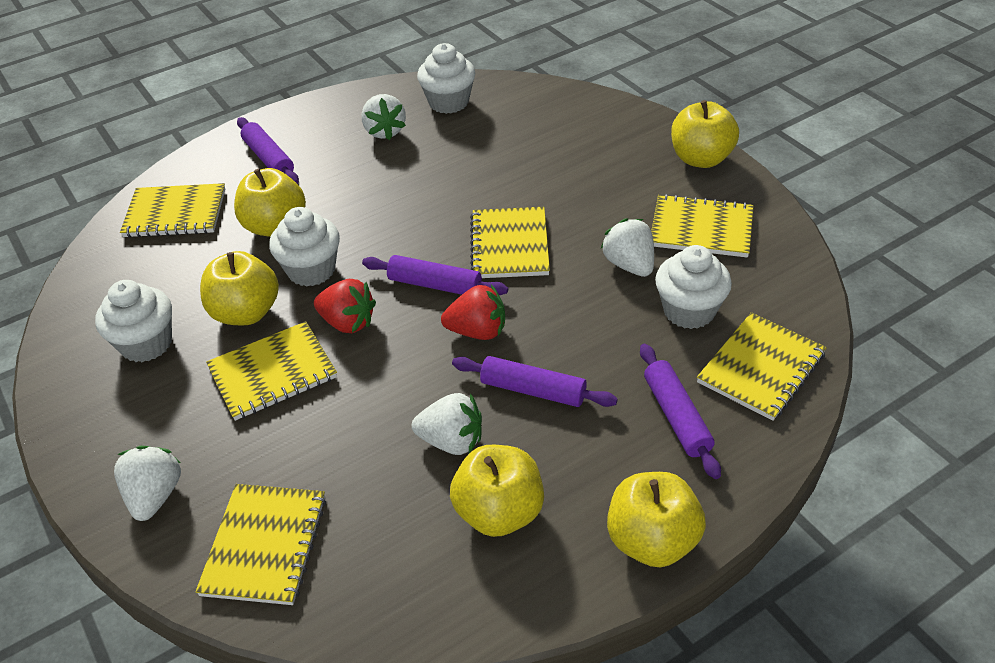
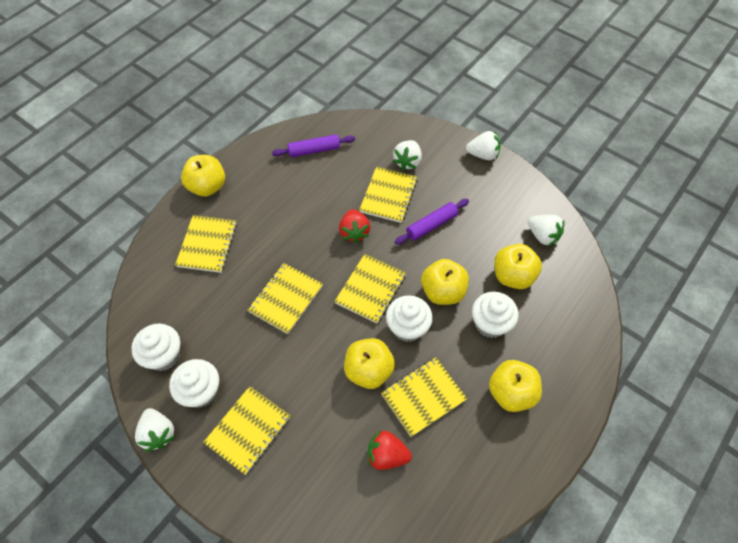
purple rolling pin: 4 -> 2

